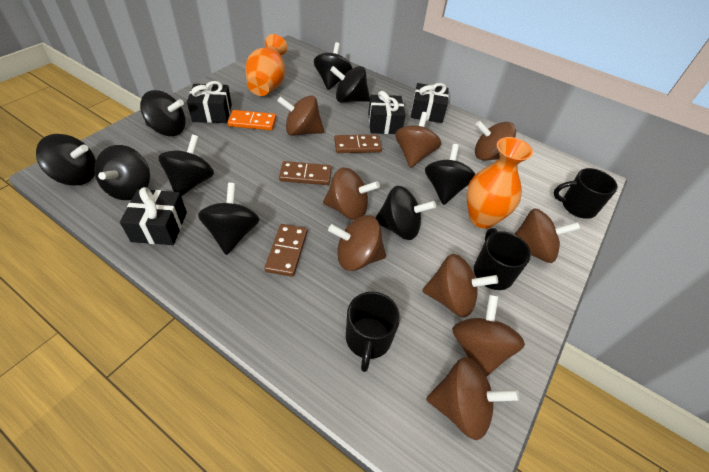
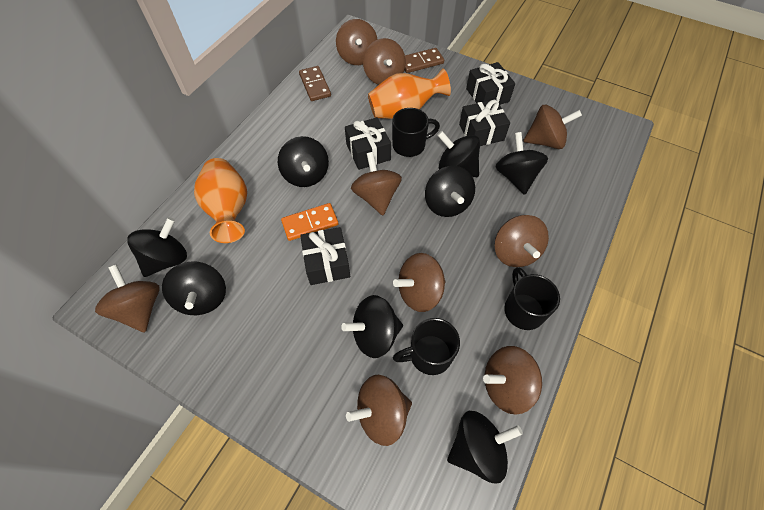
black spinning top: 9 -> 8
brown domino: 3 -> 2

